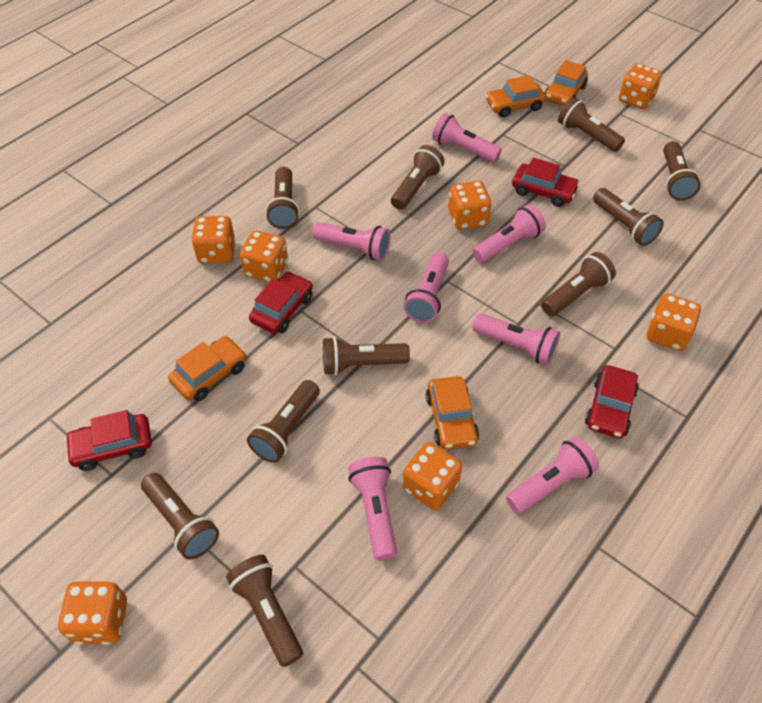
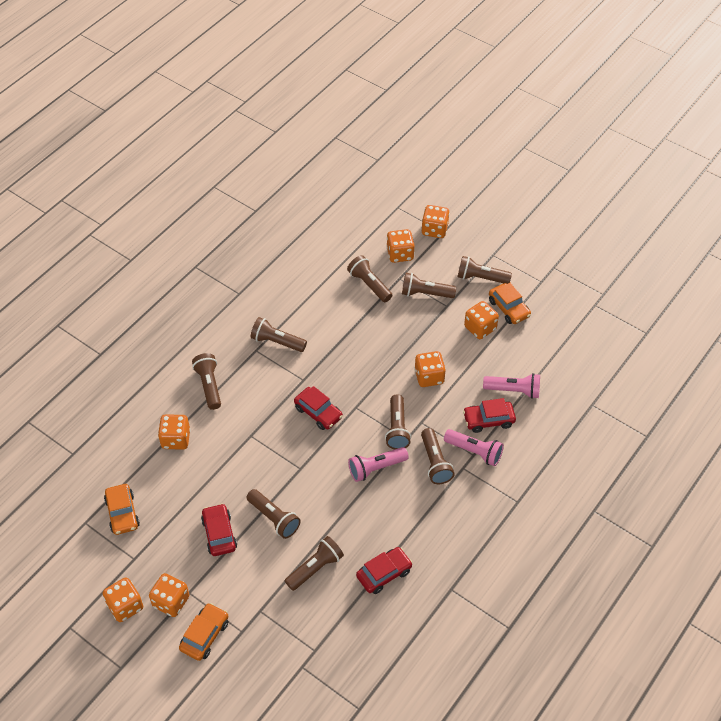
brown flashlight: 10 -> 9
orange car: 4 -> 3
pink flashlight: 7 -> 3

